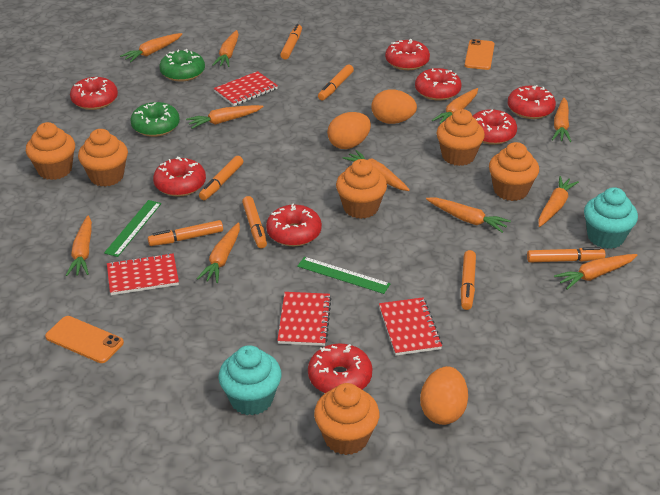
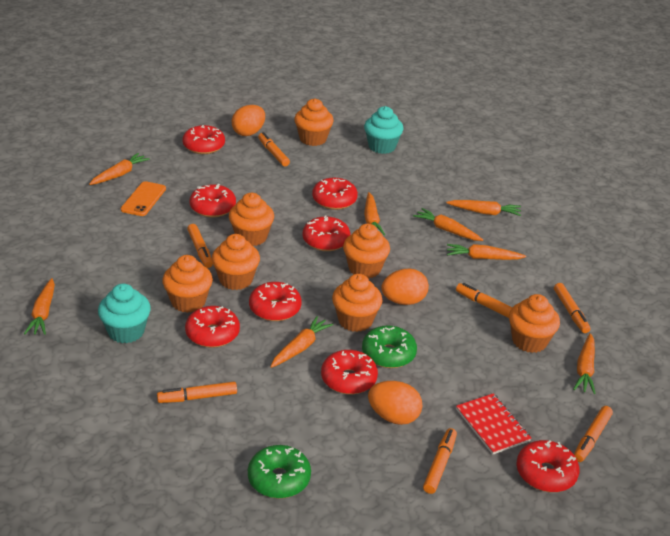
green ruler: 2 -> 0
orange carrot: 11 -> 8
orange cupcake: 6 -> 7
orange phone: 2 -> 1
red notebook: 4 -> 1

